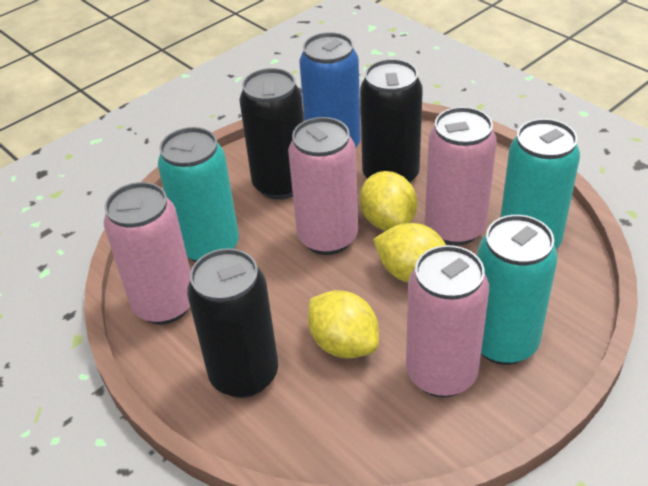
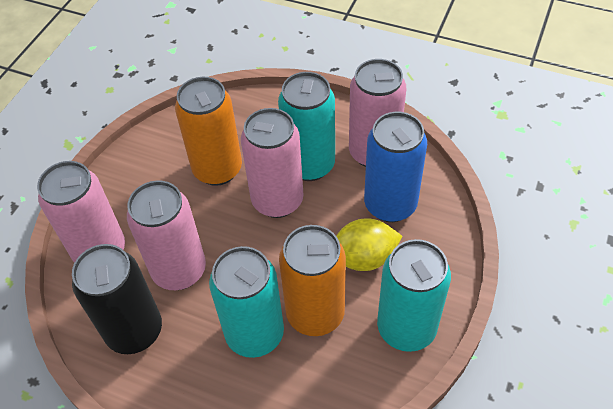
black can: 3 -> 1
orange can: 0 -> 2
yellow lemon: 3 -> 1

